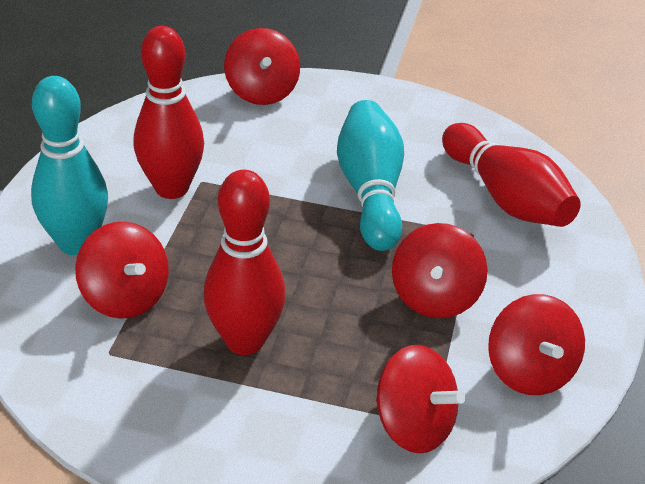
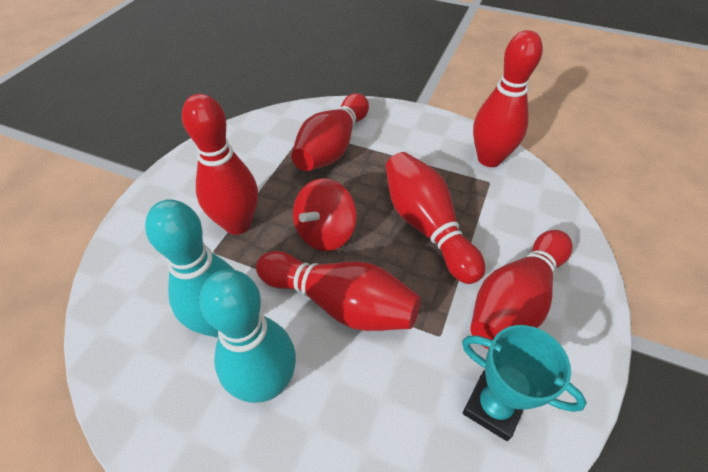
red bowling pin: 3 -> 6
red spinning top: 5 -> 1
turquoise trophy: 0 -> 1

